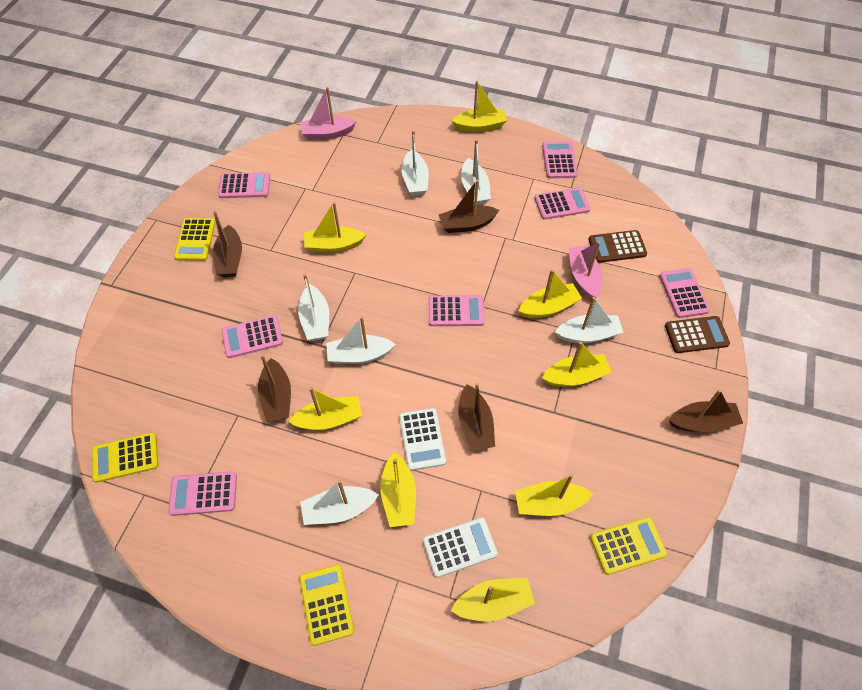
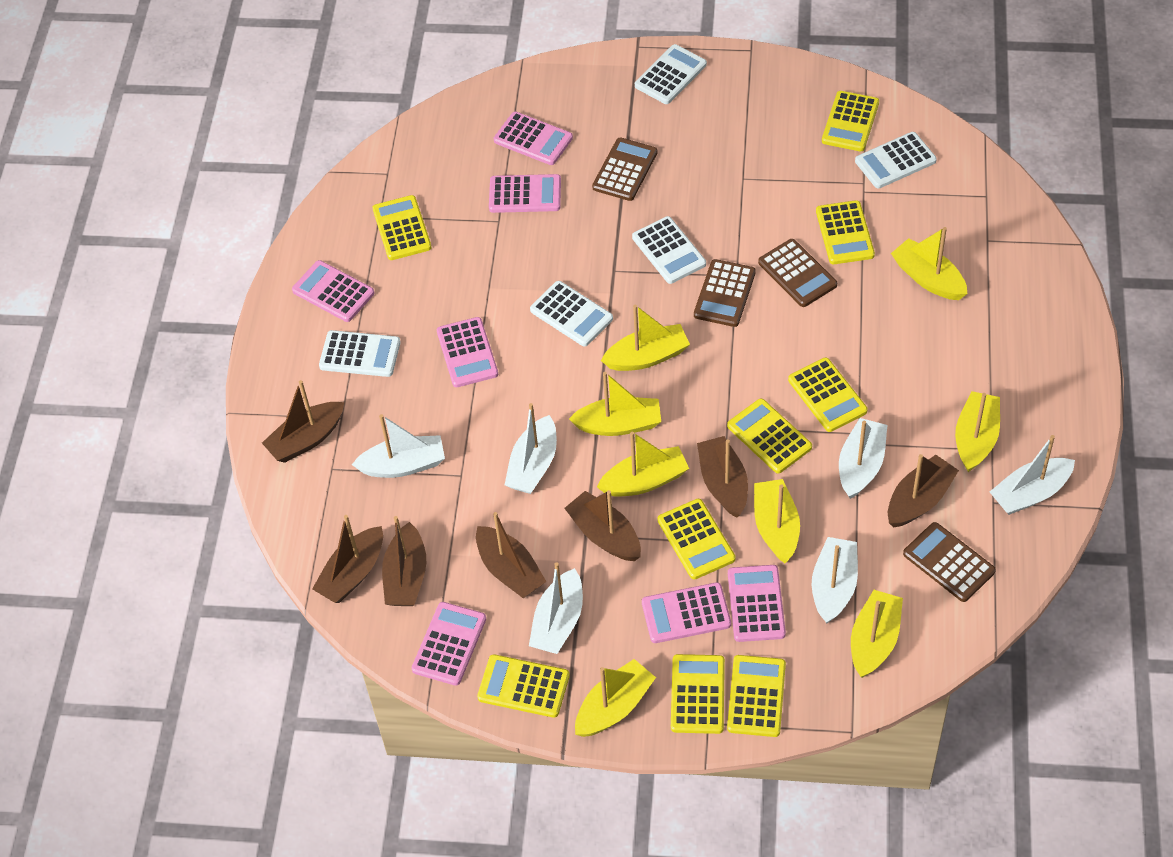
brown boat: 5 -> 7
brown calculator: 2 -> 4
pink boat: 2 -> 0
white calculator: 2 -> 5
yellow calculator: 4 -> 9

